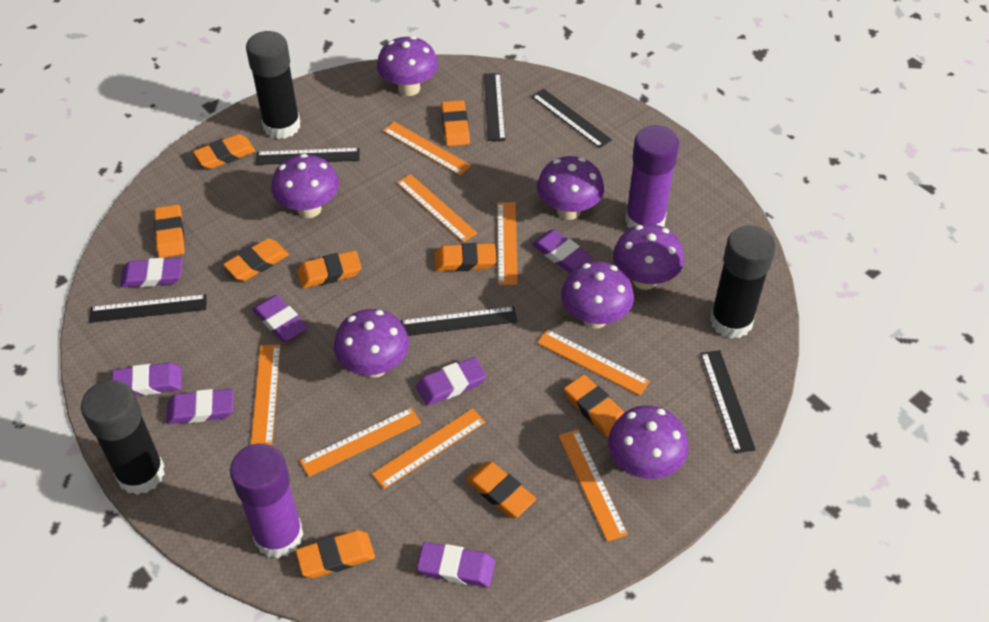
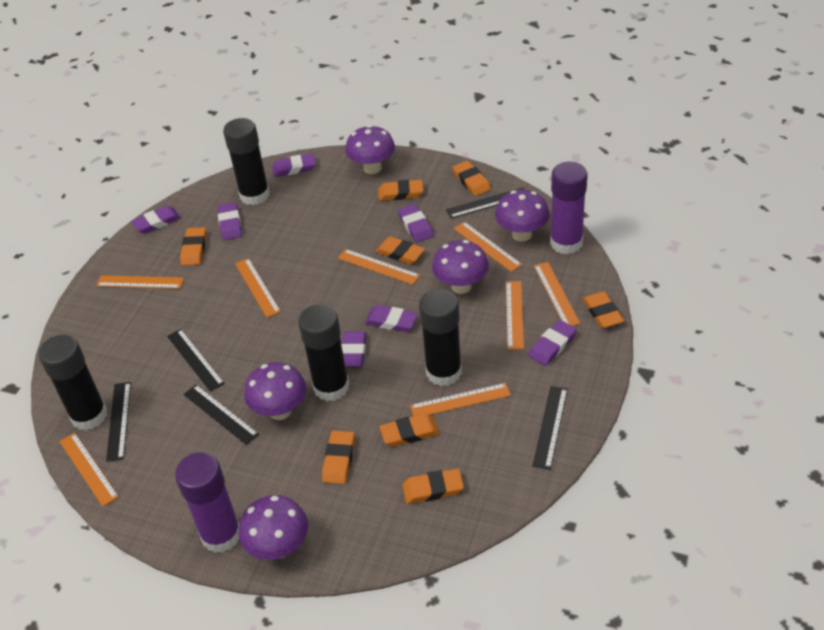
black glue stick: 3 -> 4
black ruler: 6 -> 5
orange eraser: 9 -> 8
purple mushroom: 7 -> 5

